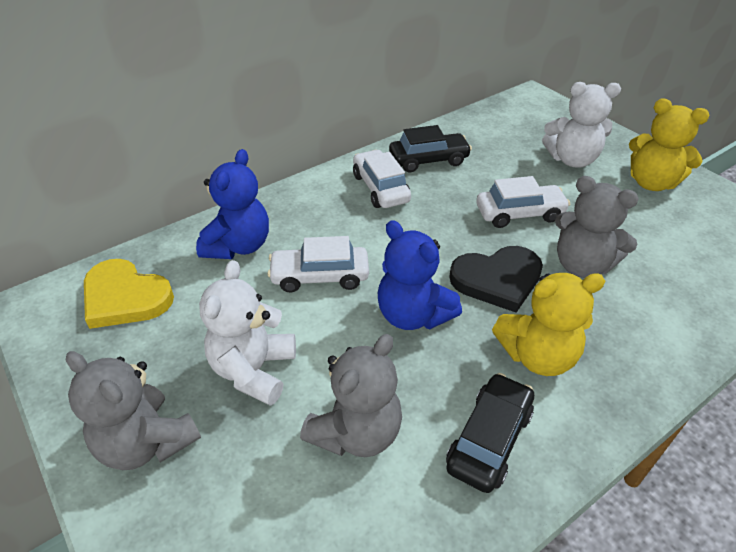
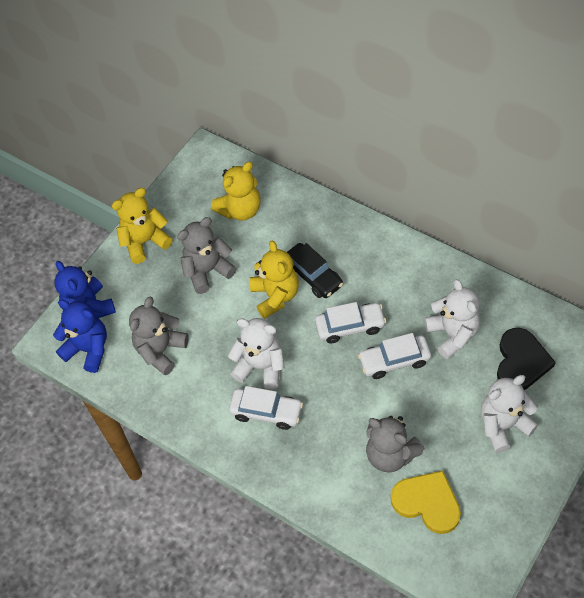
black car: 2 -> 1
white teddy bear: 2 -> 3
yellow teddy bear: 2 -> 3

